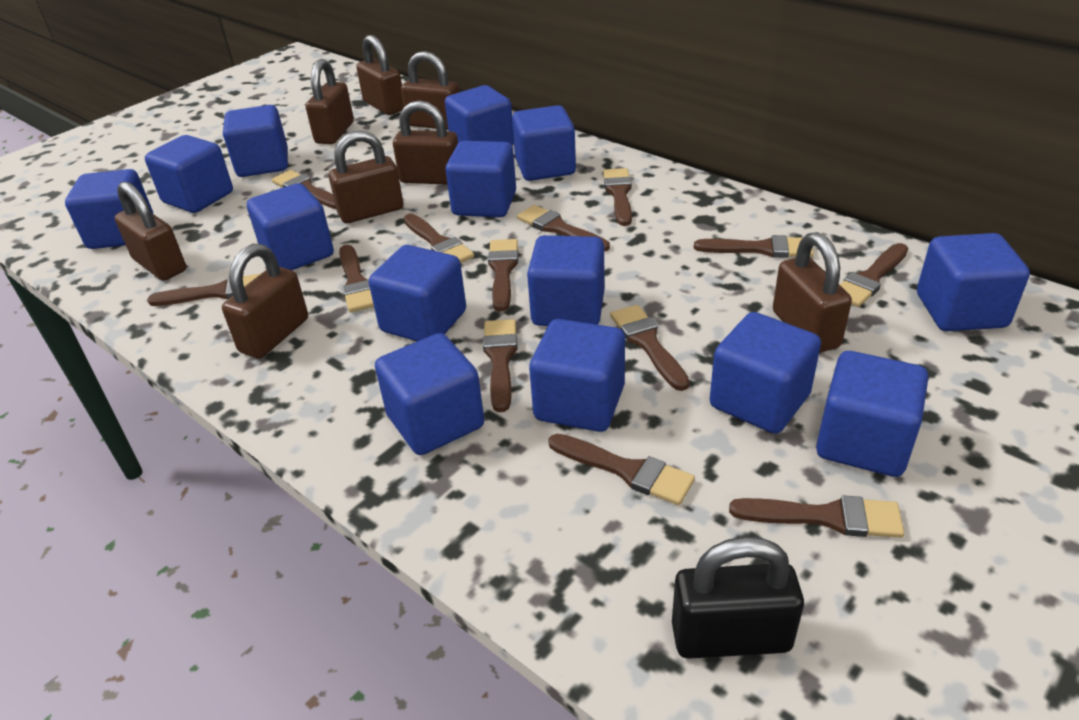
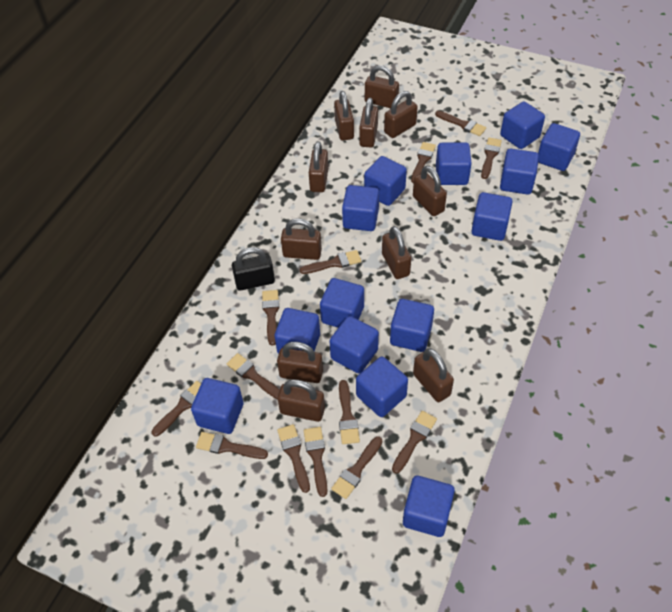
brown padlock: 8 -> 11

